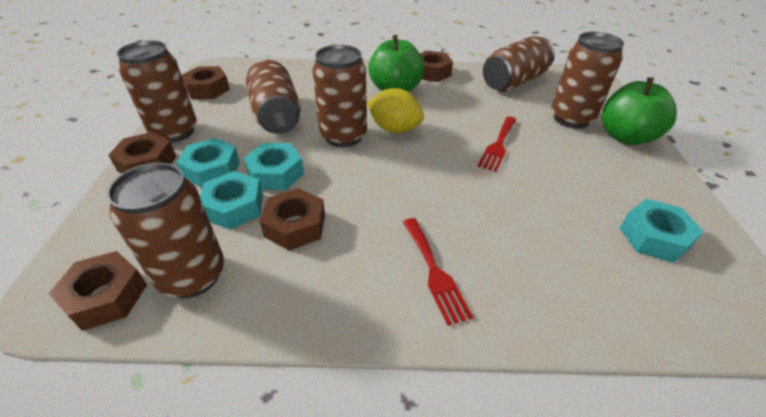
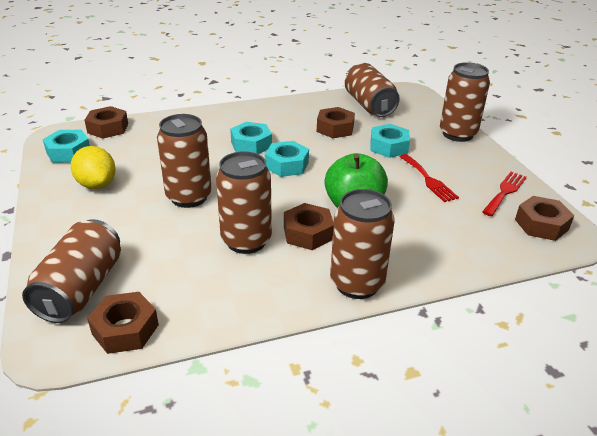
green apple: 2 -> 1

